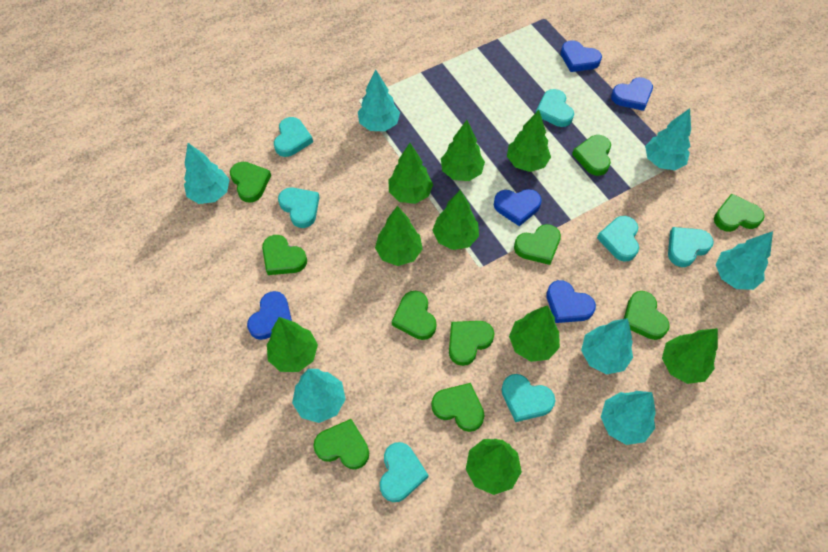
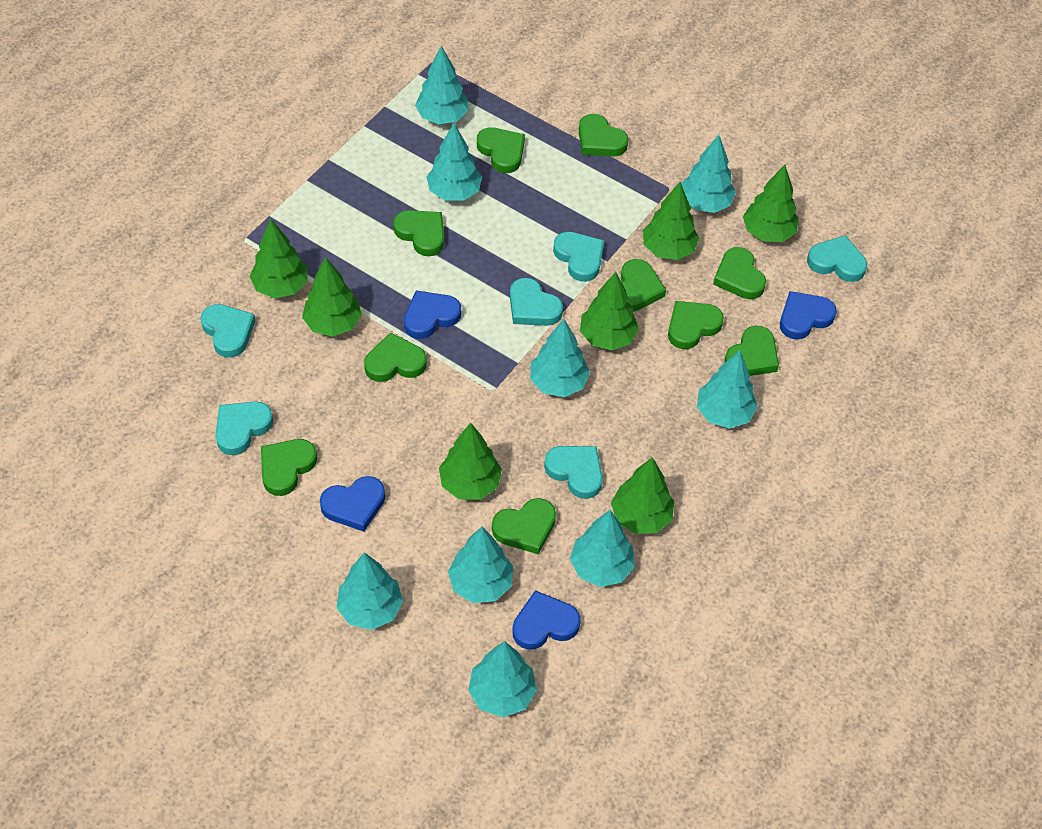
blue heart: 5 -> 4
green tree: 9 -> 7
turquoise heart: 7 -> 6
turquoise tree: 7 -> 9

